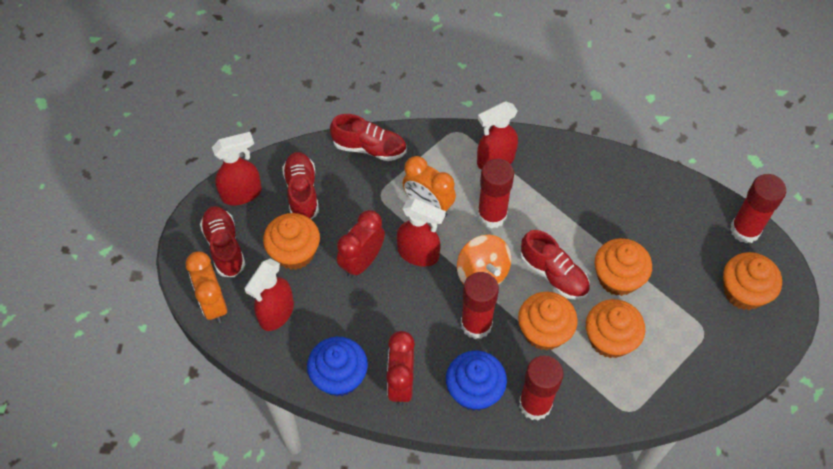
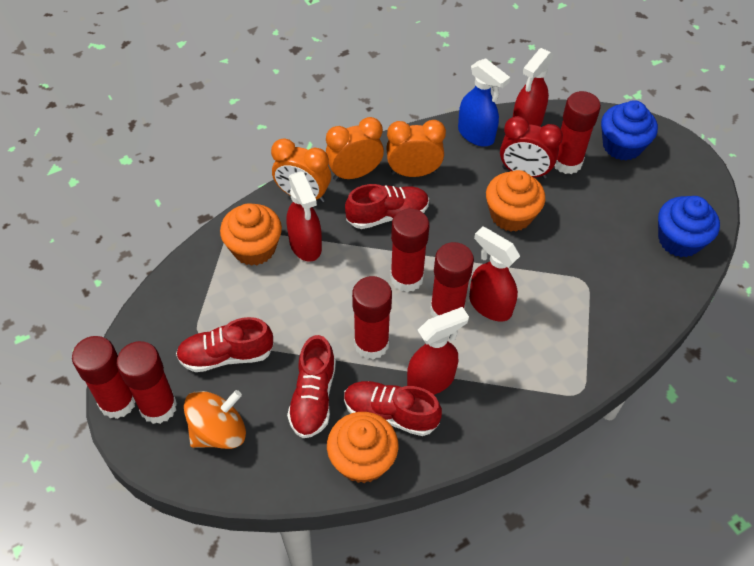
blue spray bottle: 0 -> 1
orange clock: 2 -> 3
orange cupcake: 5 -> 3
red clock: 2 -> 1
red glue stick: 4 -> 6

